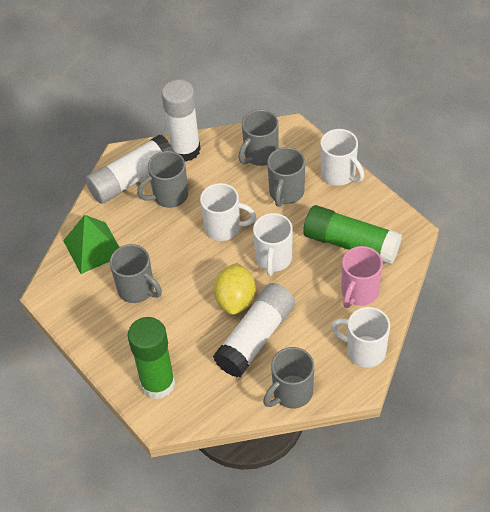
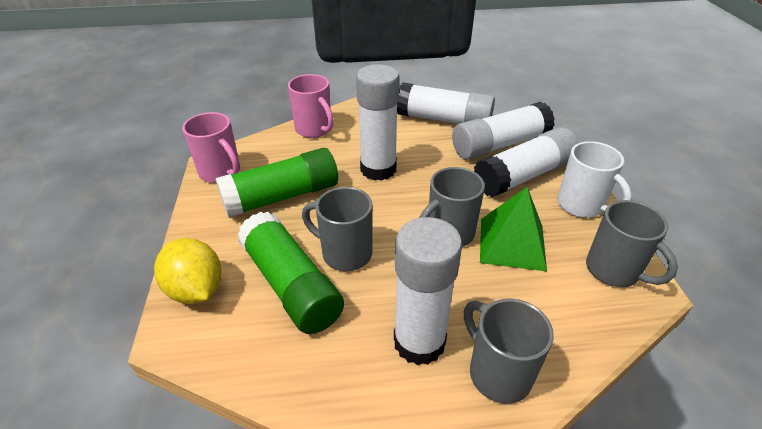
grey mug: 5 -> 4
pink mug: 1 -> 2
white glue stick: 3 -> 5
white mug: 4 -> 1

